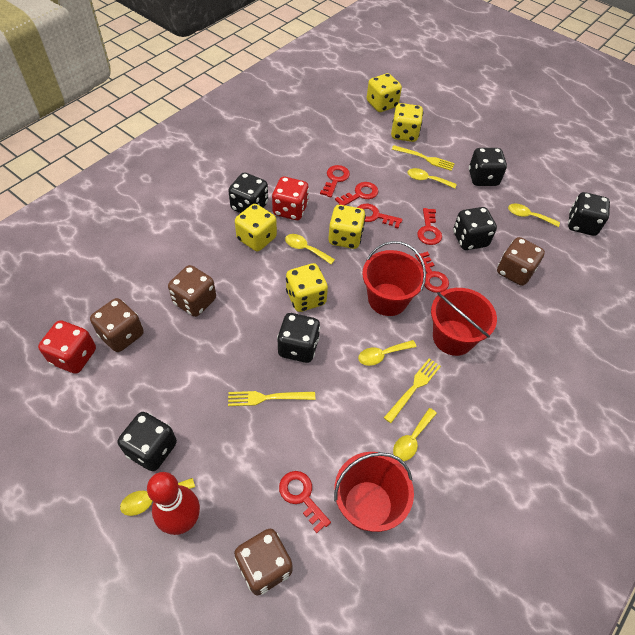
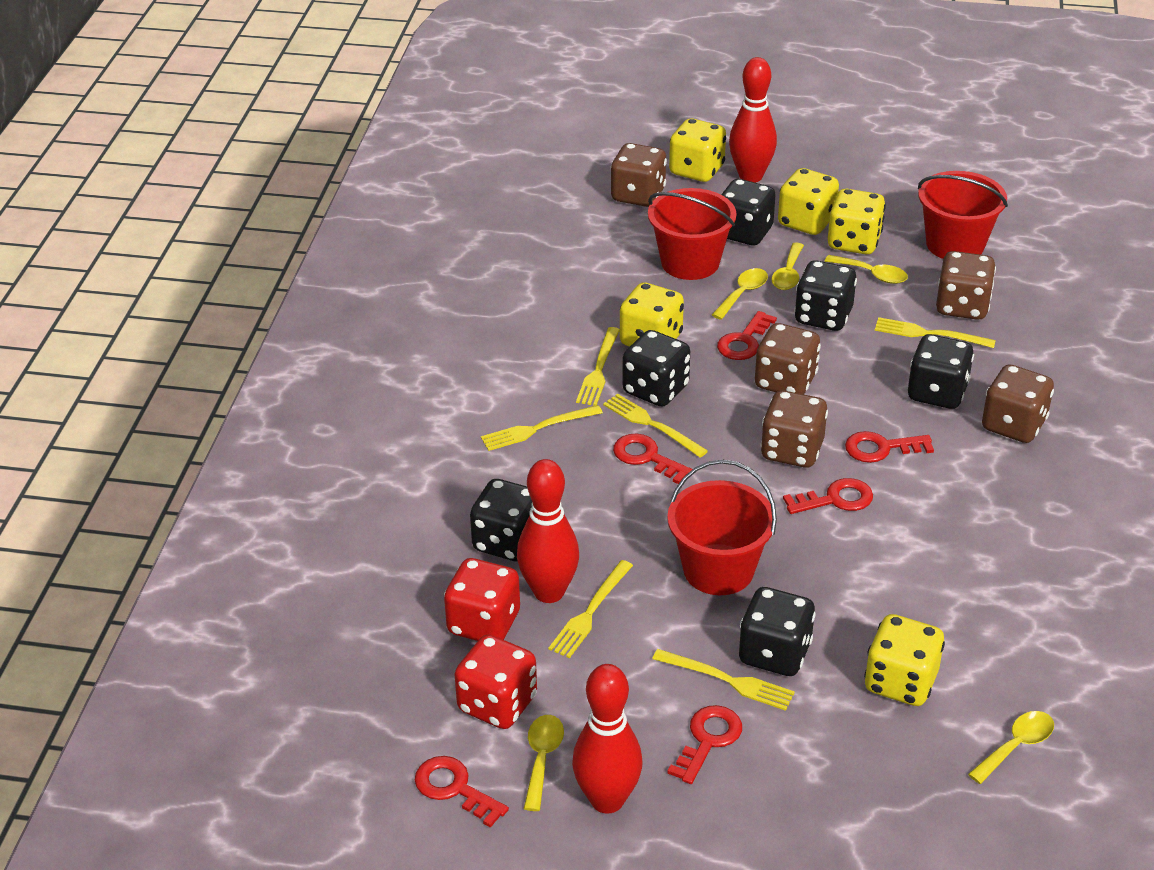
brown dice: 4 -> 5
red bowling pin: 1 -> 3
yellow fork: 3 -> 6
yellow spoon: 6 -> 5

